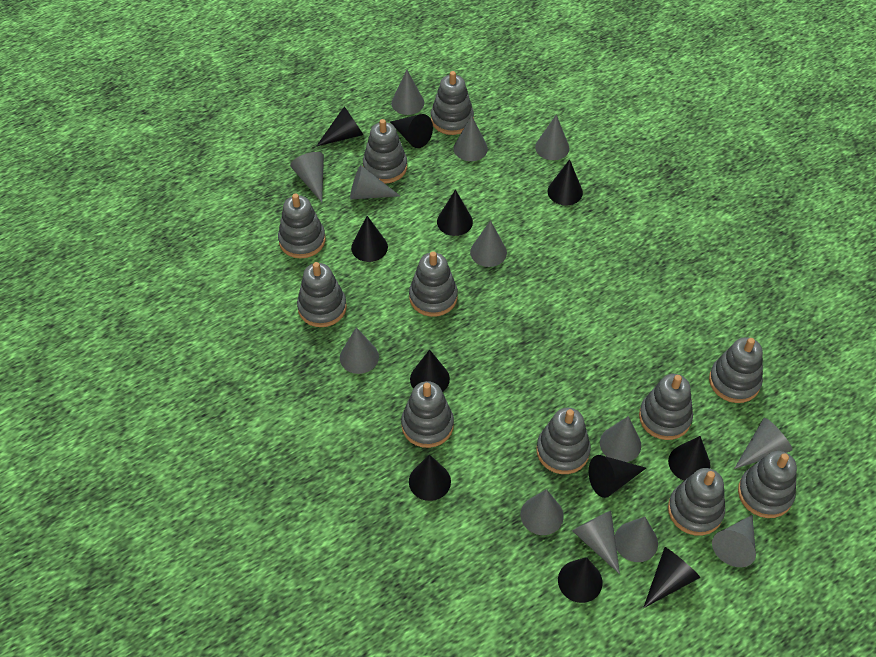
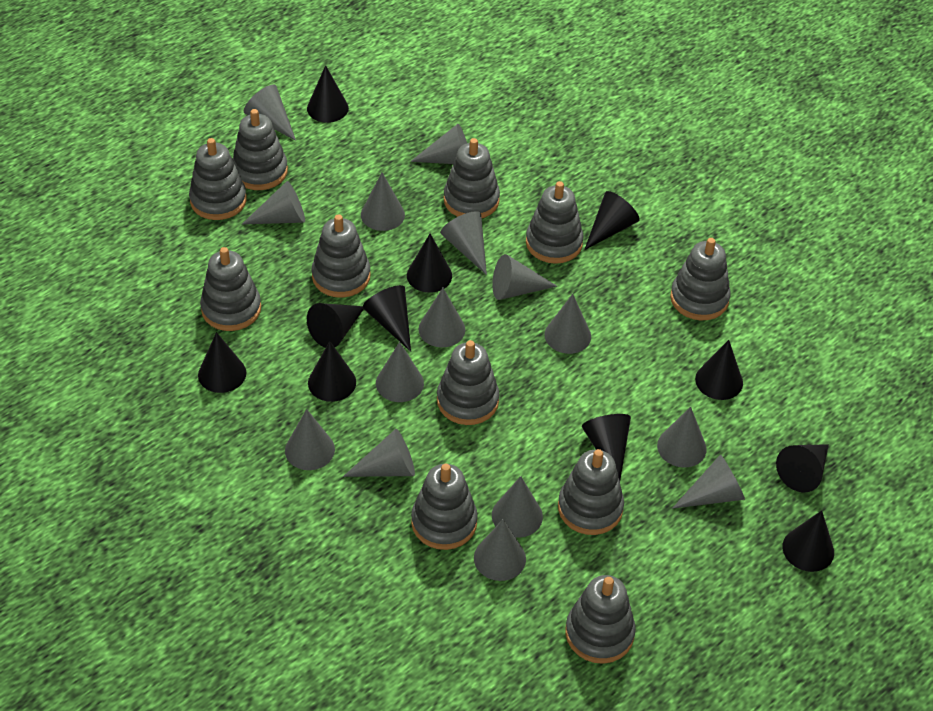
grey cone: 13 -> 15

